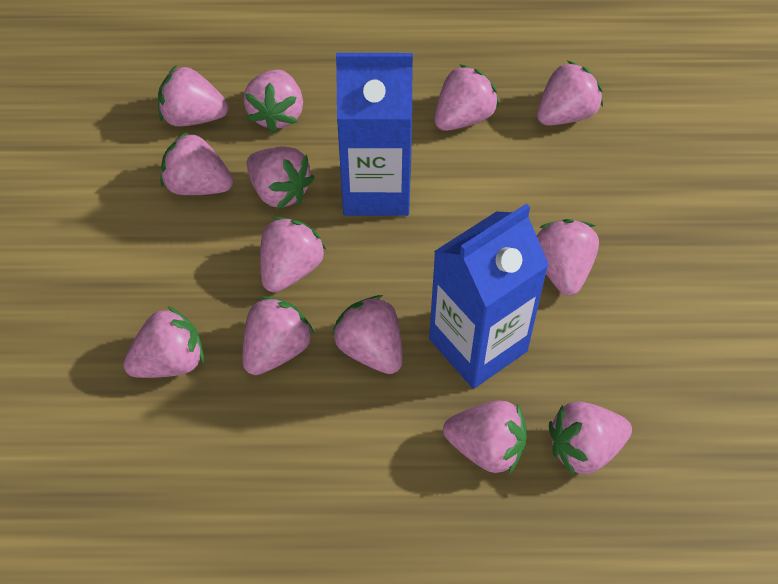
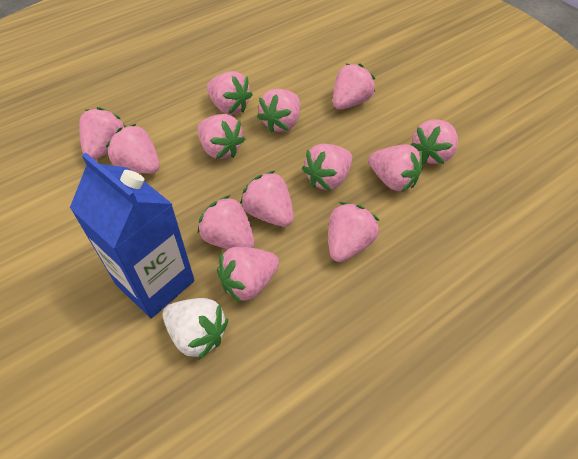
blue carton: 2 -> 1
white strawberry: 0 -> 1

